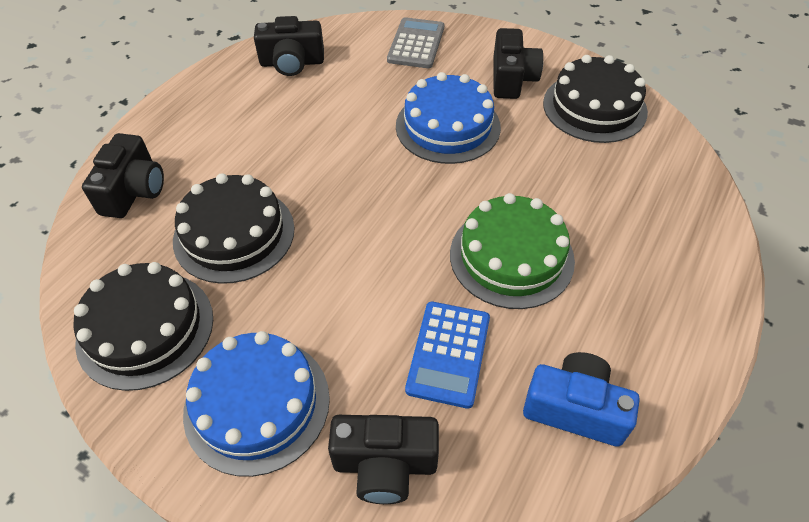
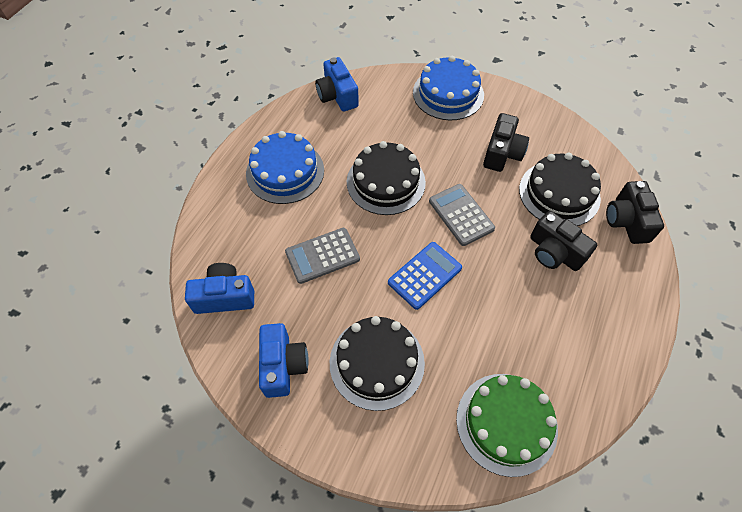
black camera: 4 -> 3
blue camera: 1 -> 3
grey calculator: 1 -> 2

